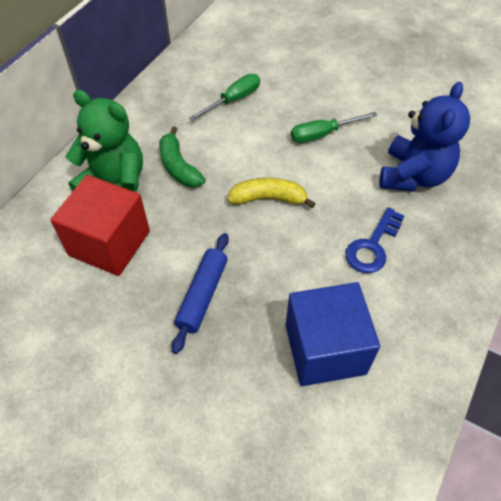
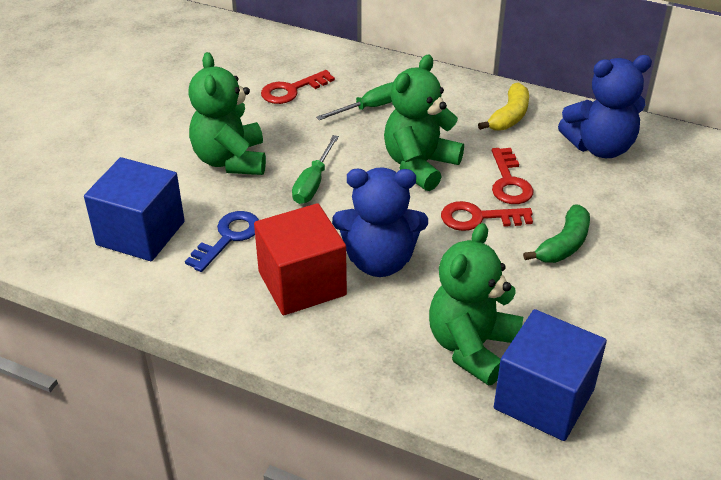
blue cube: 1 -> 2
blue rolling pin: 1 -> 0
blue teddy bear: 1 -> 2
green teddy bear: 1 -> 3
red key: 0 -> 3

